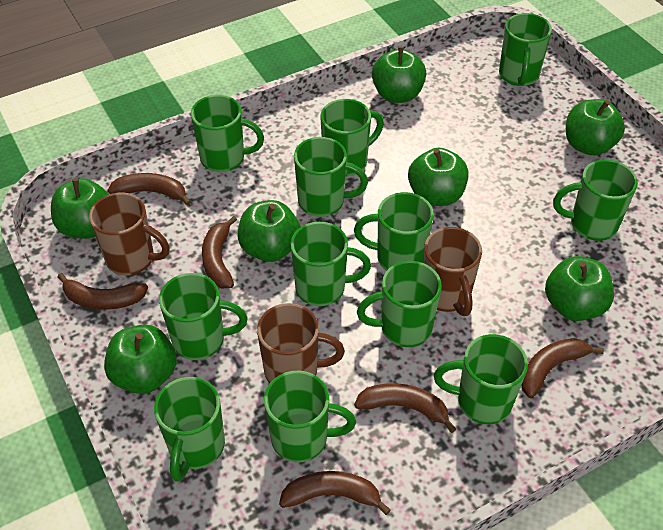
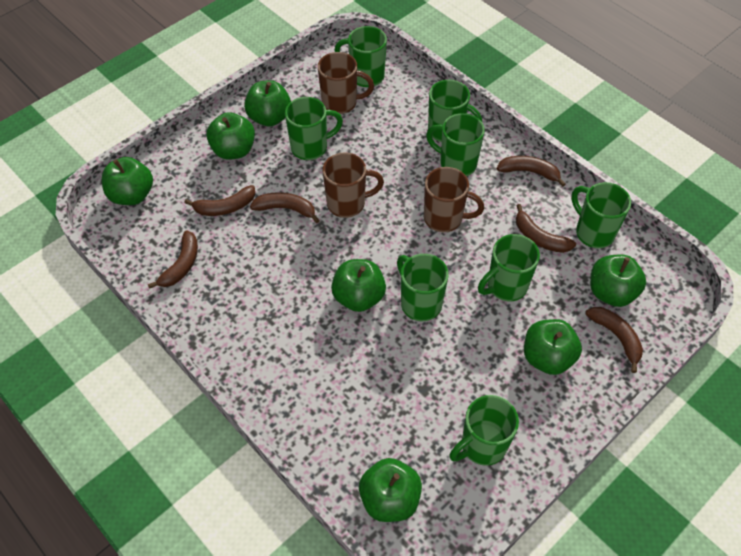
green mug: 12 -> 8

